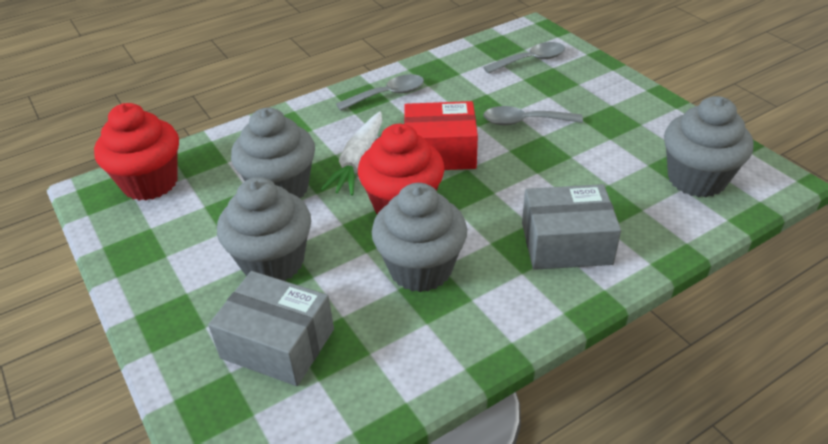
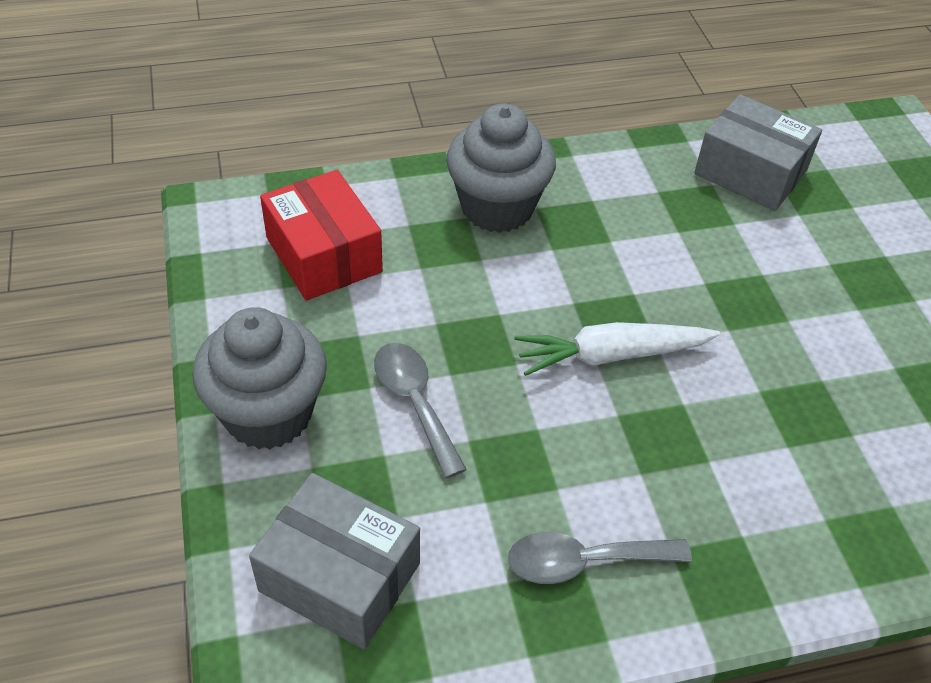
grey cupcake: 4 -> 2
grey spoon: 3 -> 2
red cupcake: 2 -> 0

